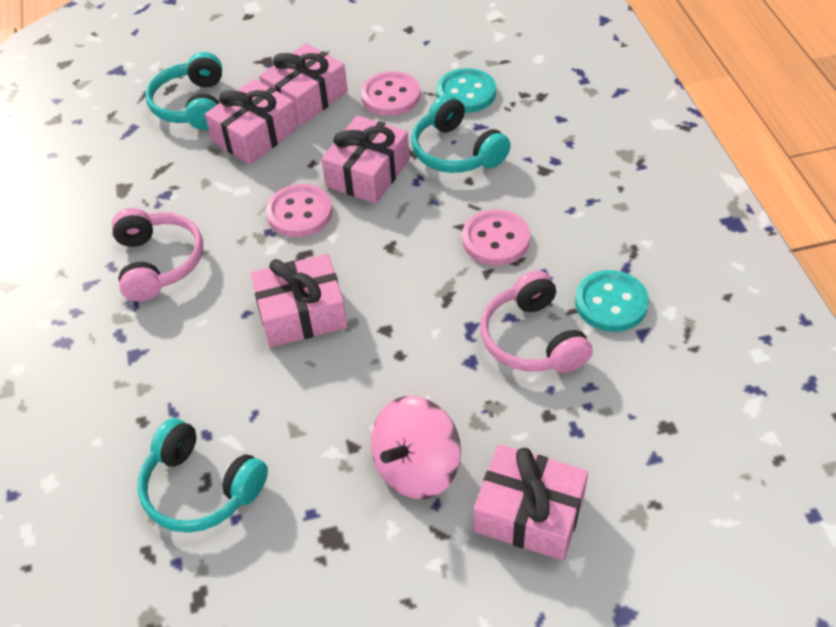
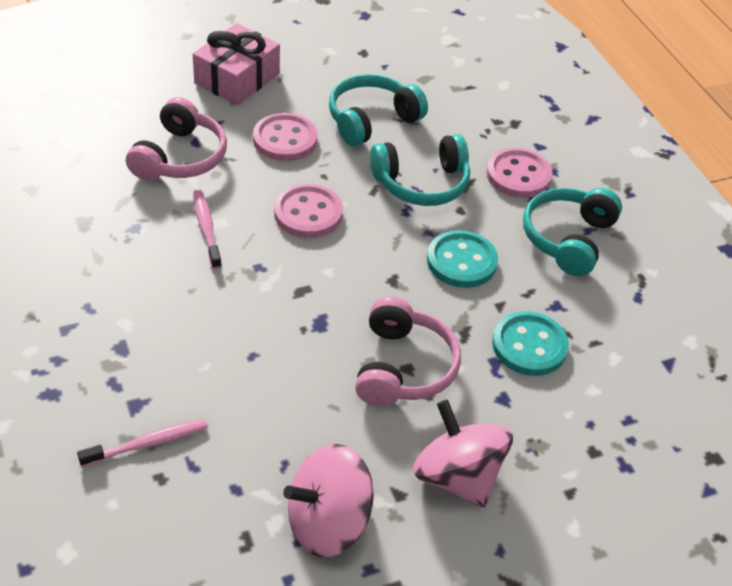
pink gift: 5 -> 1
pink spinning top: 1 -> 2
pink toothbrush: 0 -> 2

